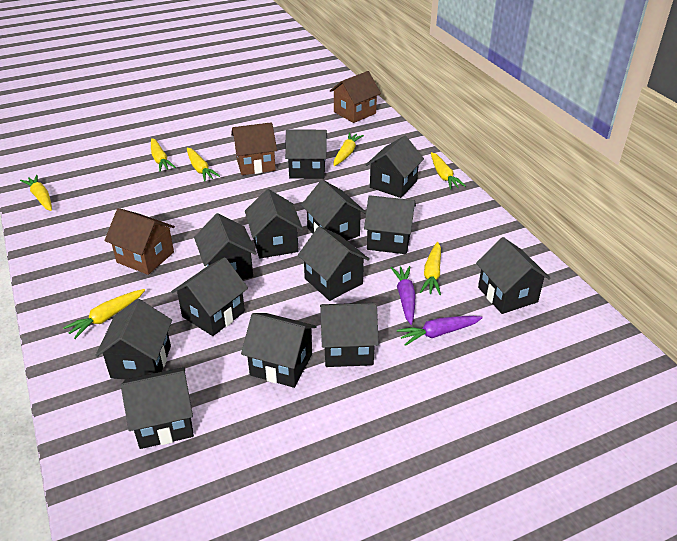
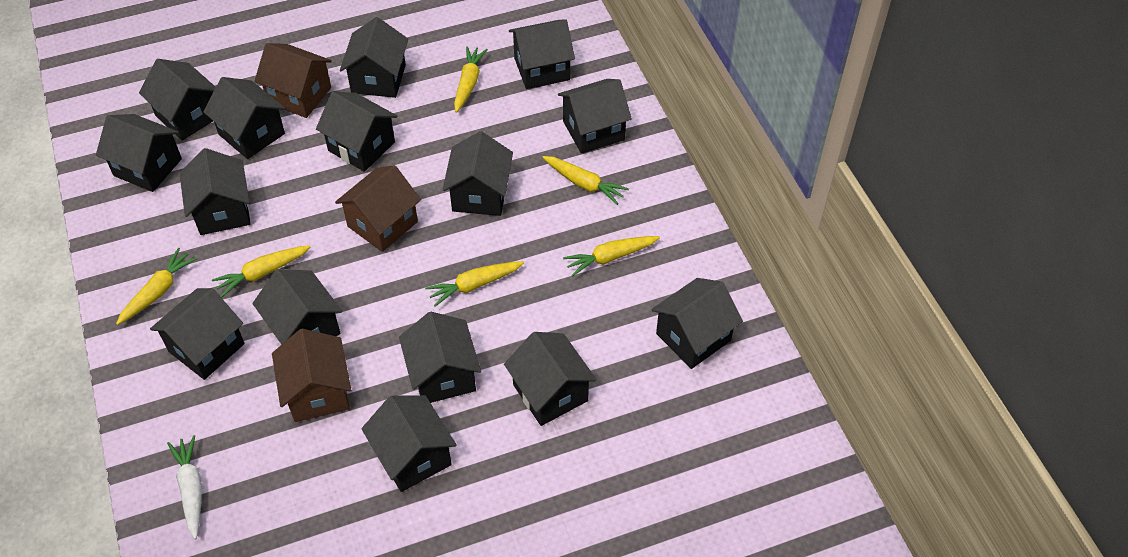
black house: 13 -> 15
purple carrot: 2 -> 0
white carrot: 0 -> 1
yellow carrot: 7 -> 6

